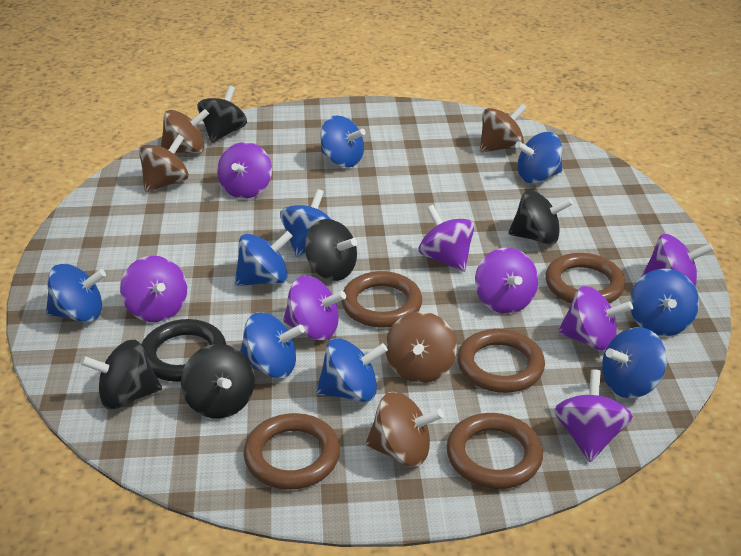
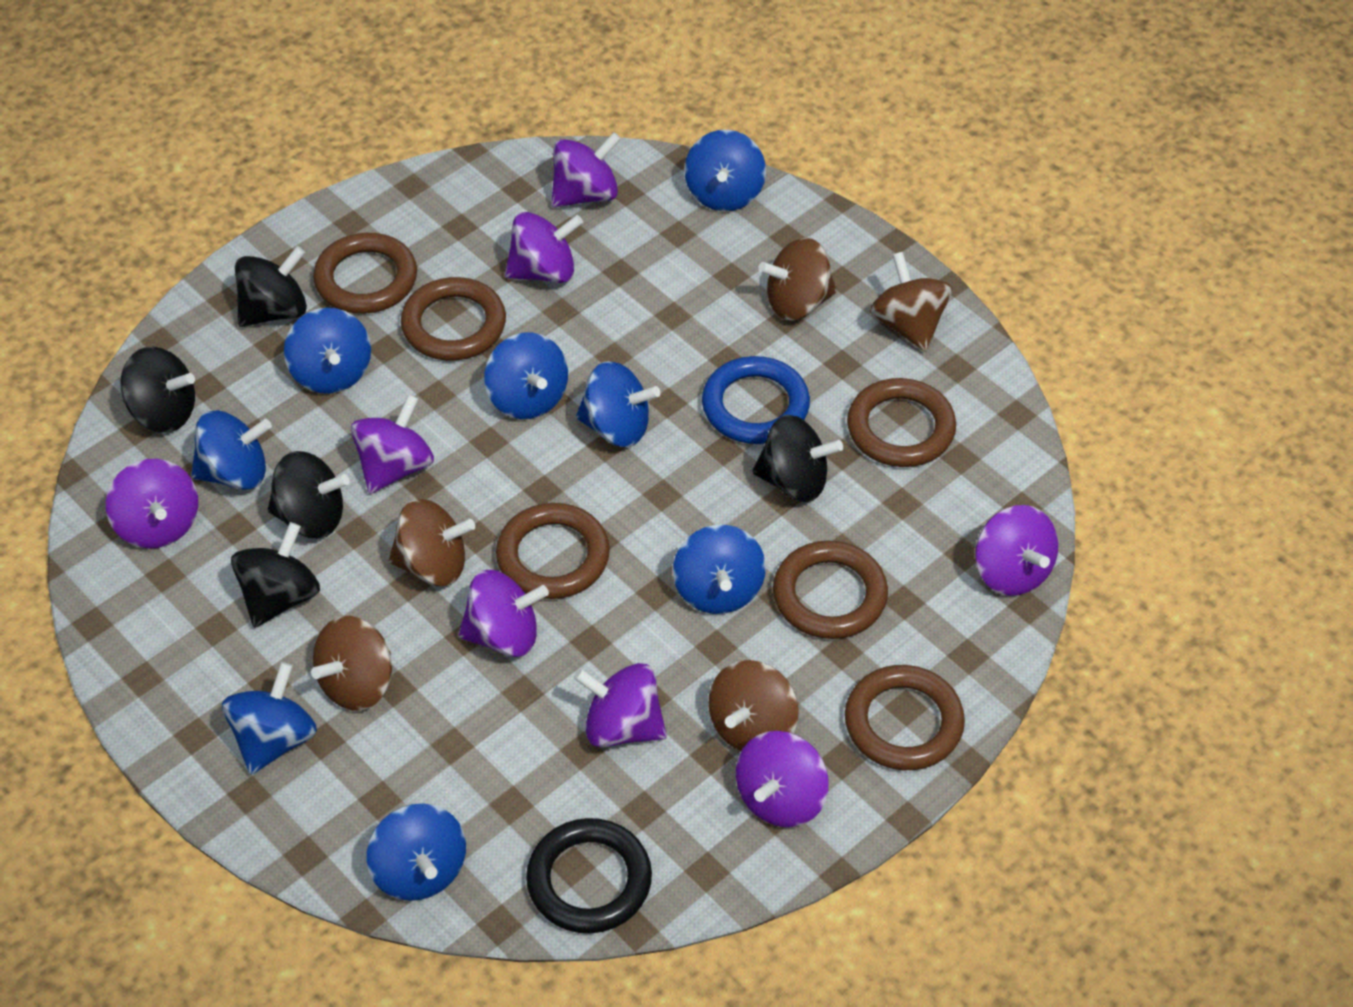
blue ring: 0 -> 1
blue spinning top: 9 -> 8
brown ring: 5 -> 6

